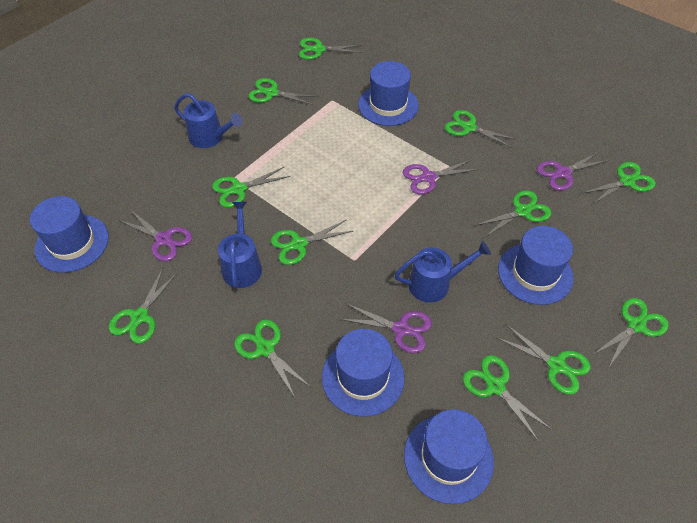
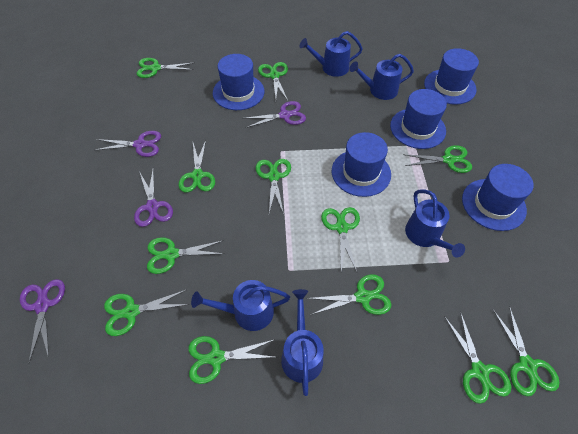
blue watering can: 3 -> 5

